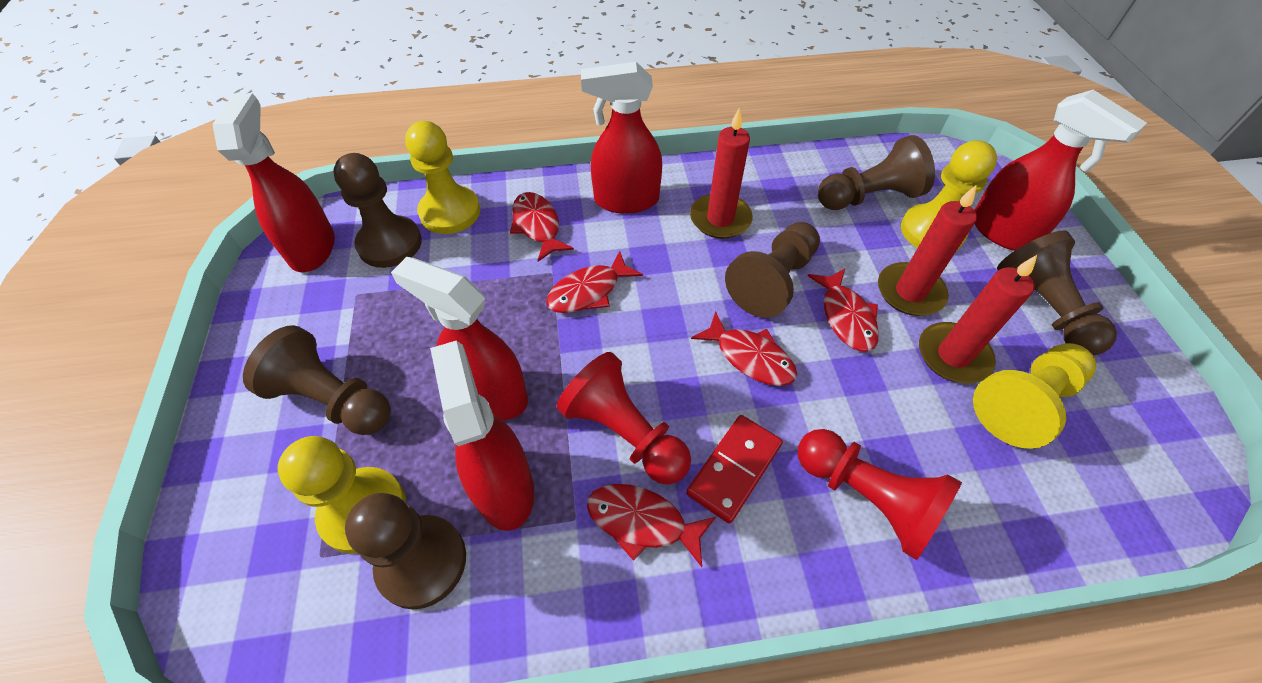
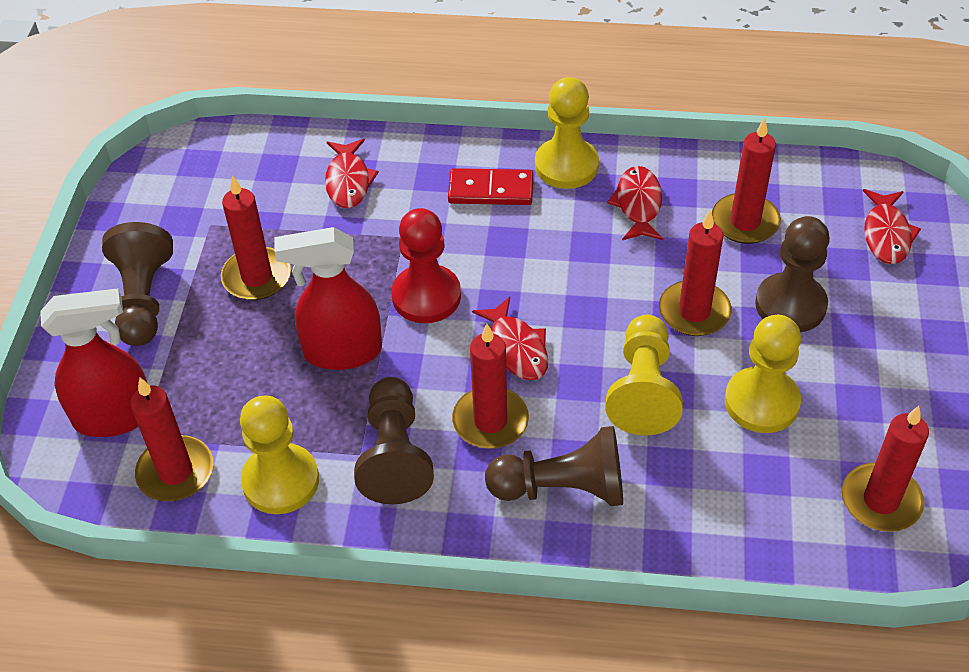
brown pawn: 6 -> 4
red candle: 3 -> 6
red fish: 5 -> 4
red pawn: 2 -> 1
red spray bottle: 5 -> 2

